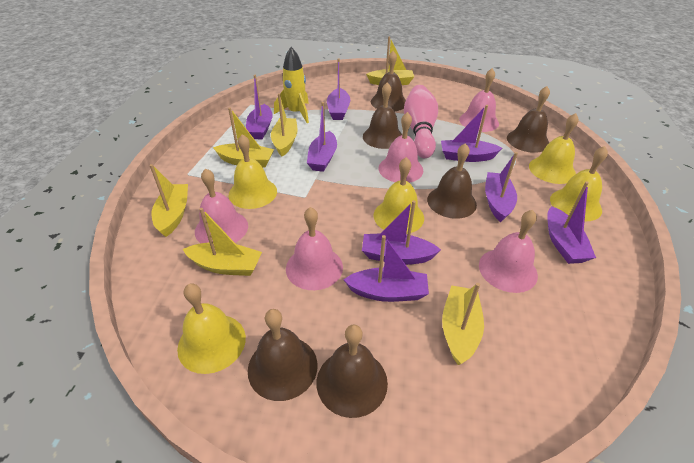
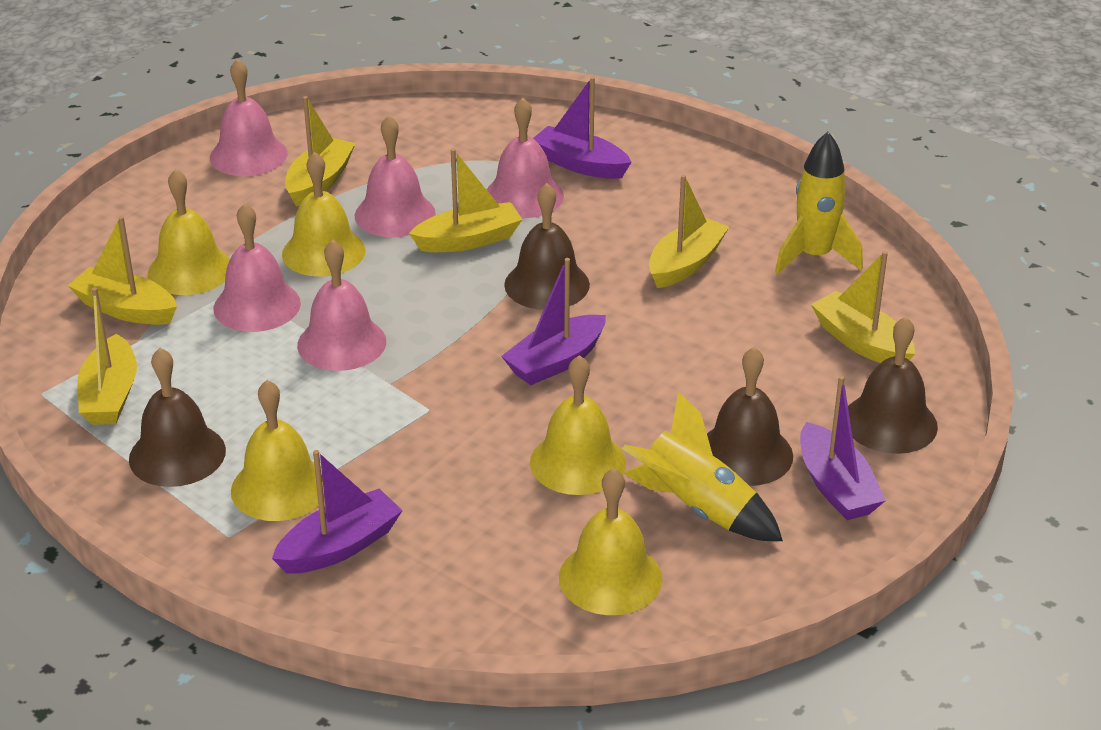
brown bell: 6 -> 4
pink bowling pin: 1 -> 0
purple boat: 8 -> 4
yellow rocket: 1 -> 2

